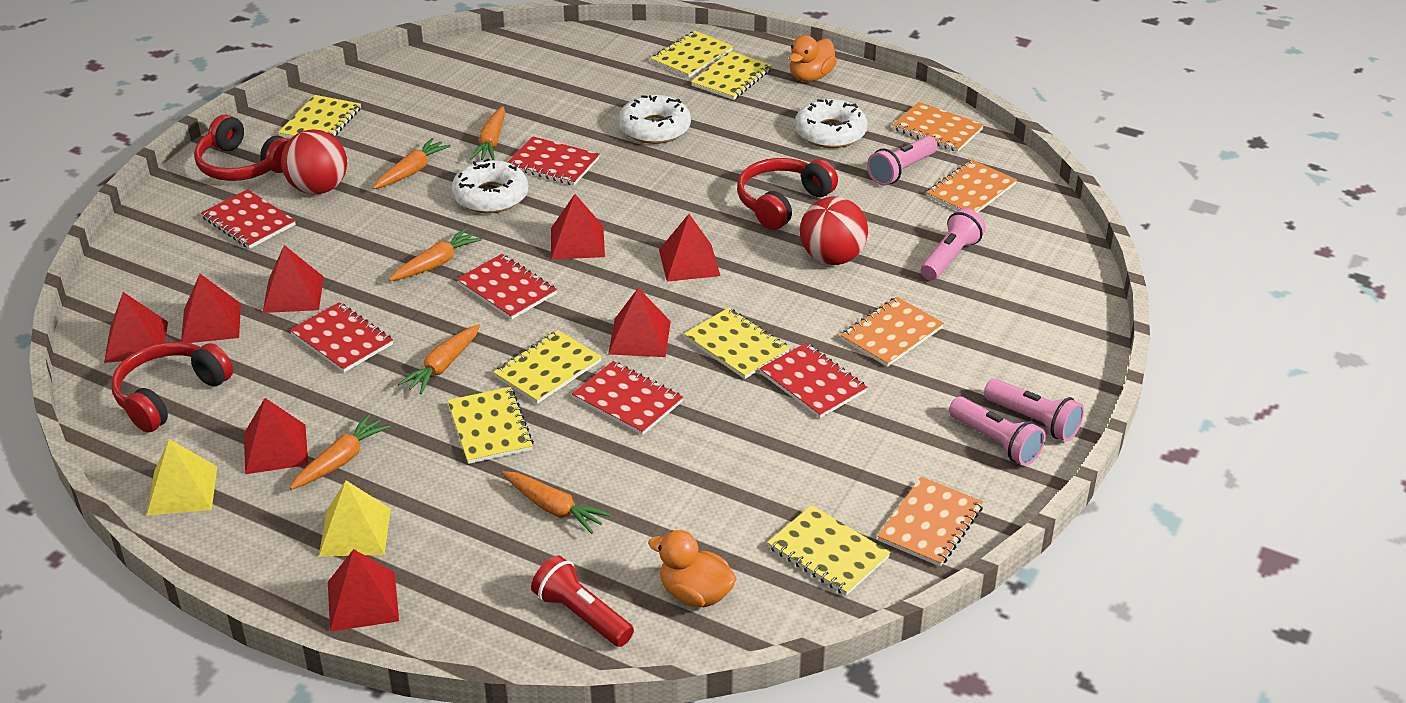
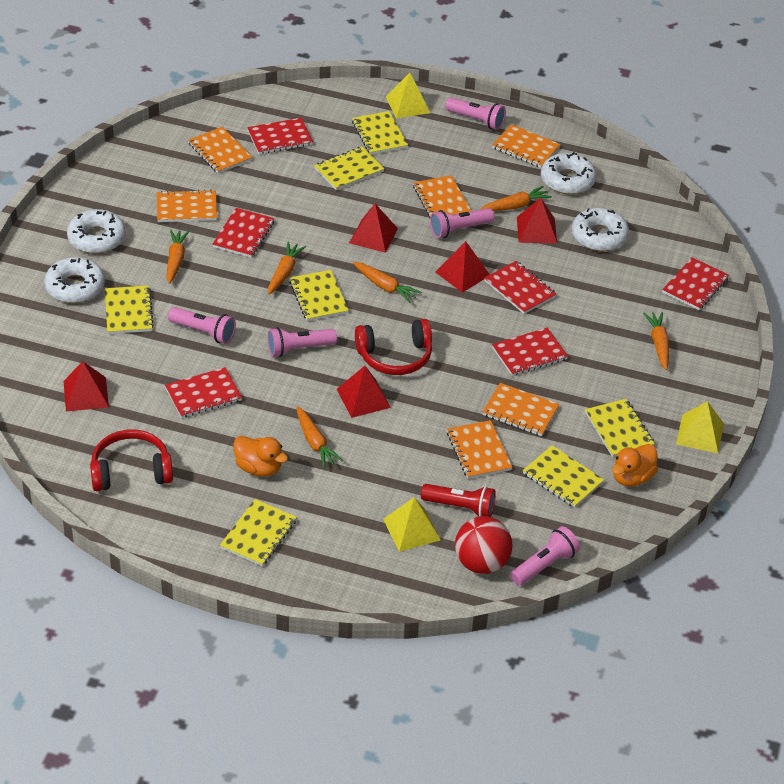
orange notebook: 4 -> 6
pink flashlight: 4 -> 5
red ball: 2 -> 1
red headphones: 3 -> 2
red pyramid: 8 -> 5
white donut: 3 -> 4
yellow pyramid: 2 -> 3

